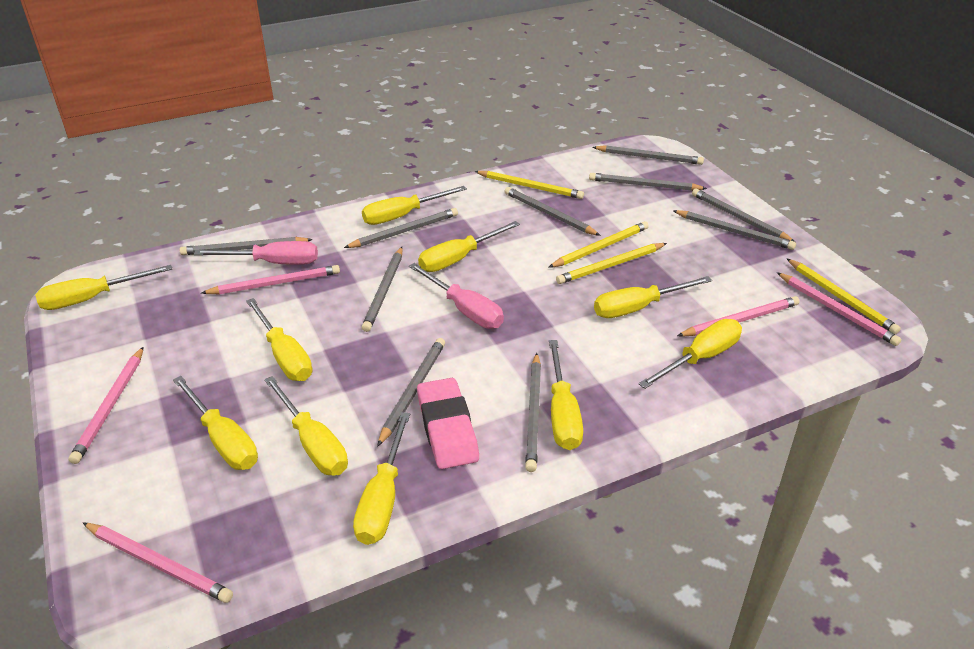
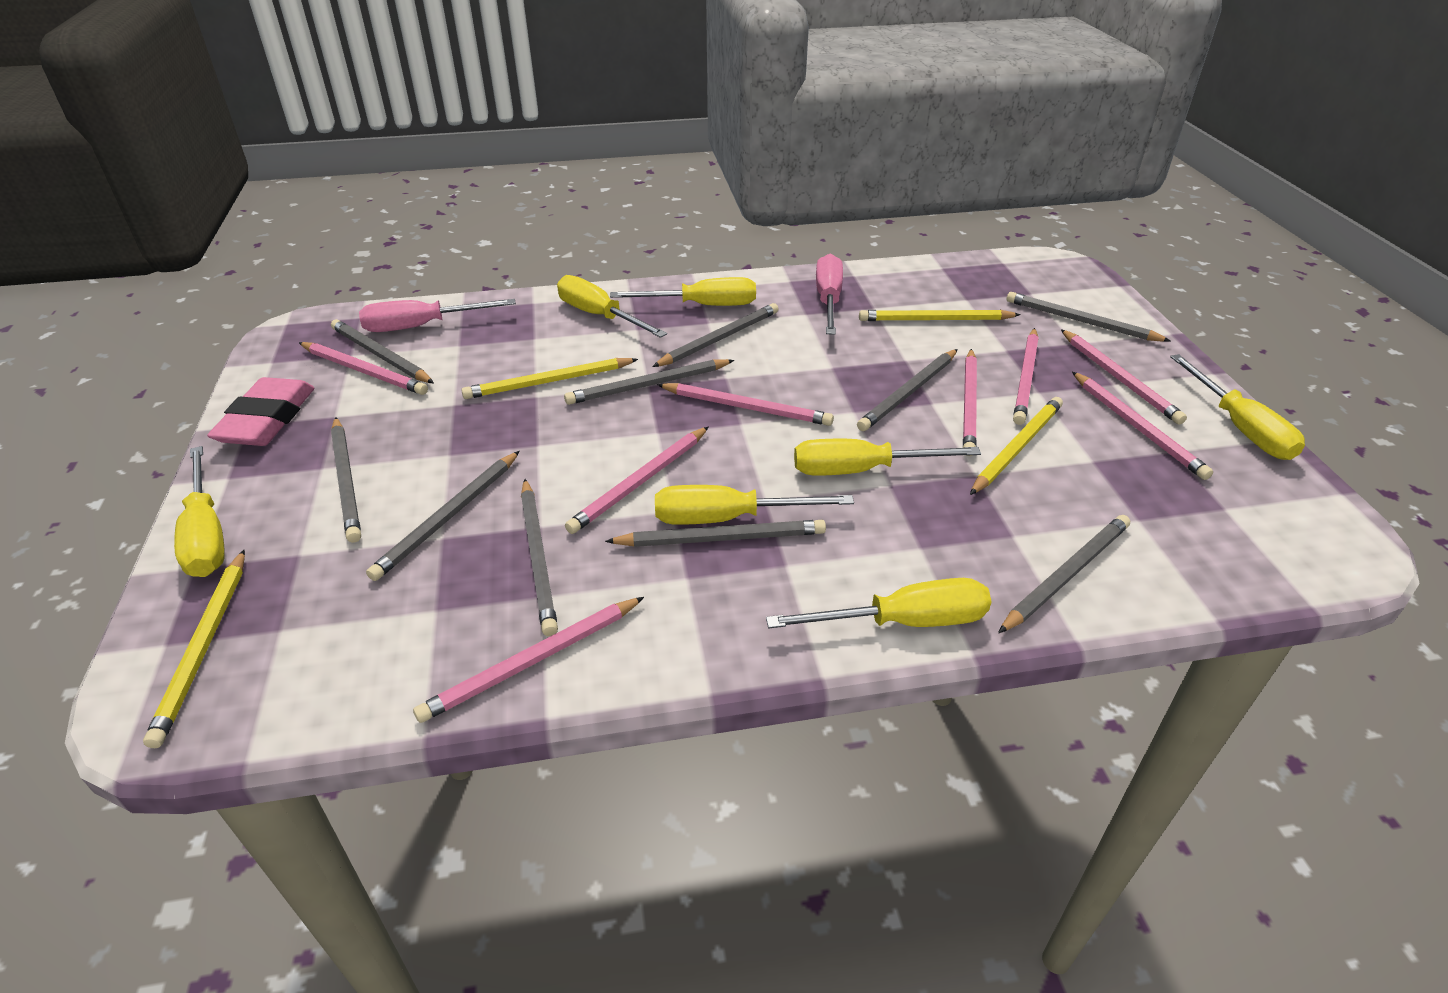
pink pencil: 5 -> 8
yellow screwdriver: 10 -> 7

